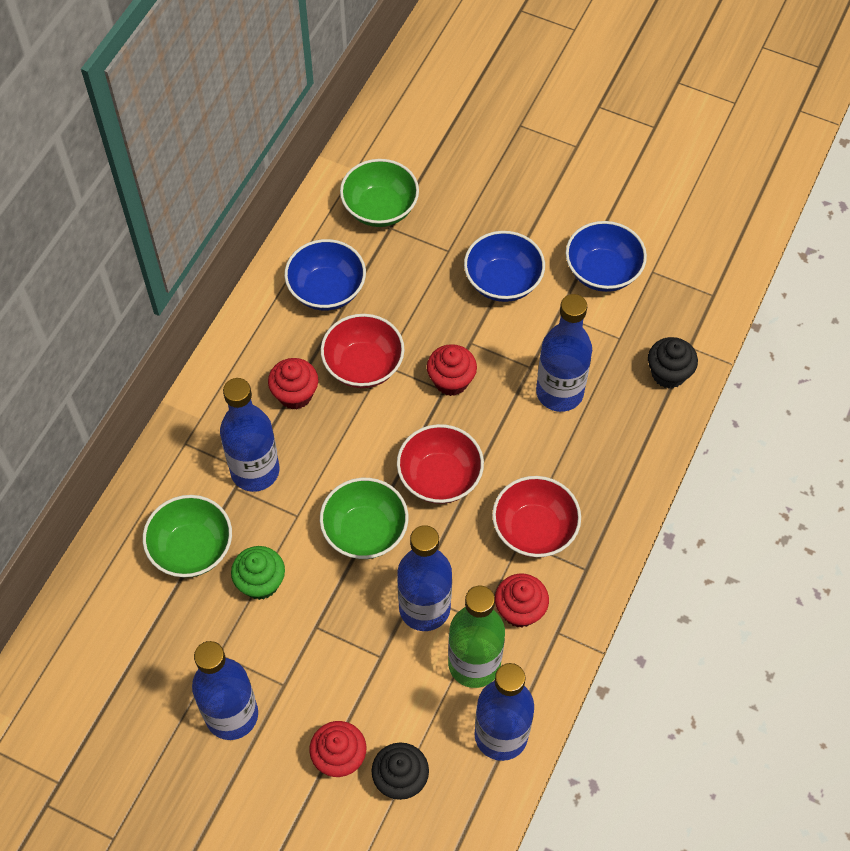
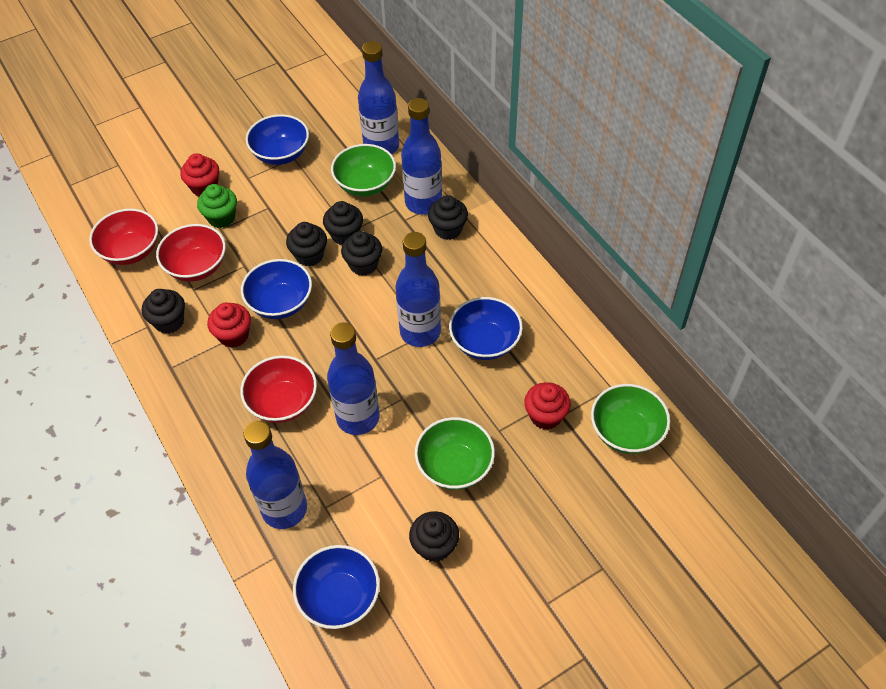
black cupcake: 2 -> 6
blue bowl: 3 -> 4
green bottle: 1 -> 0
red cupcake: 4 -> 3

